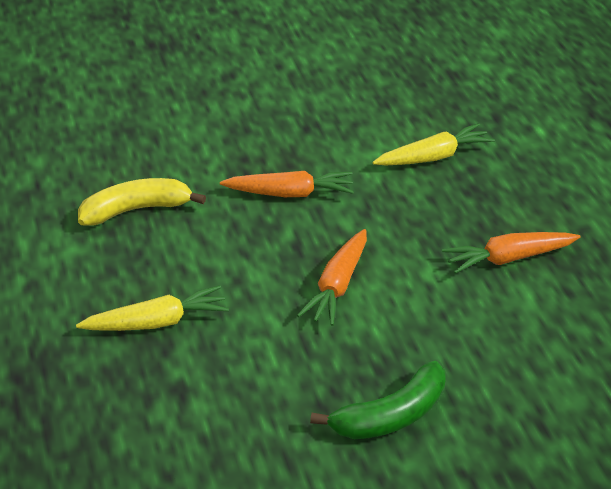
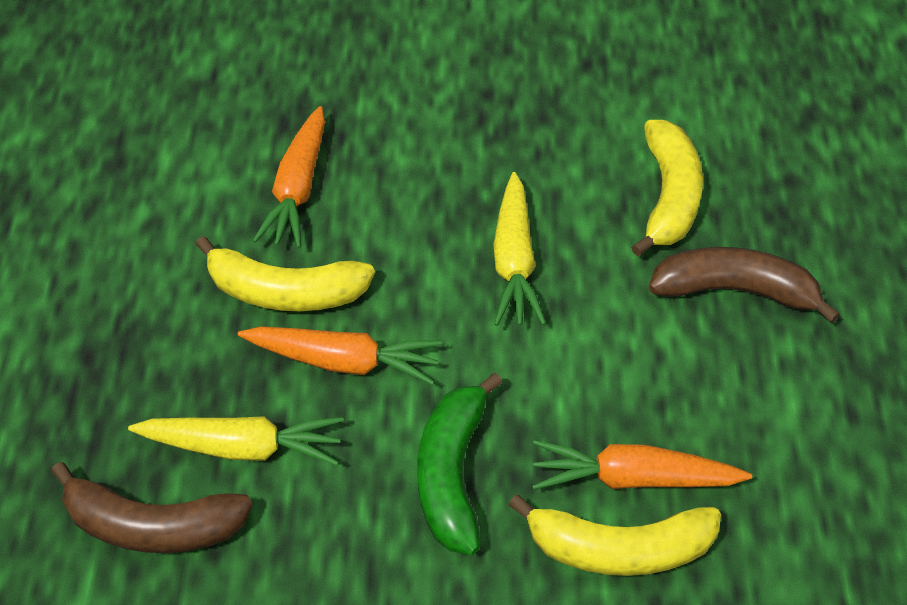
brown banana: 0 -> 2
yellow banana: 1 -> 3

